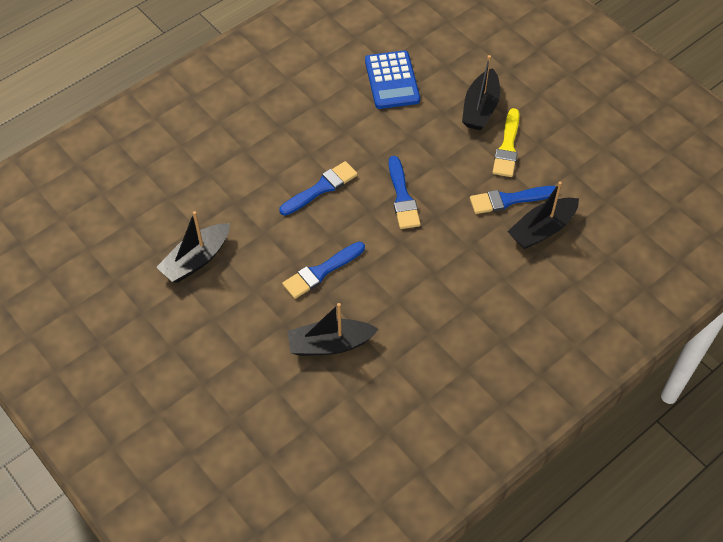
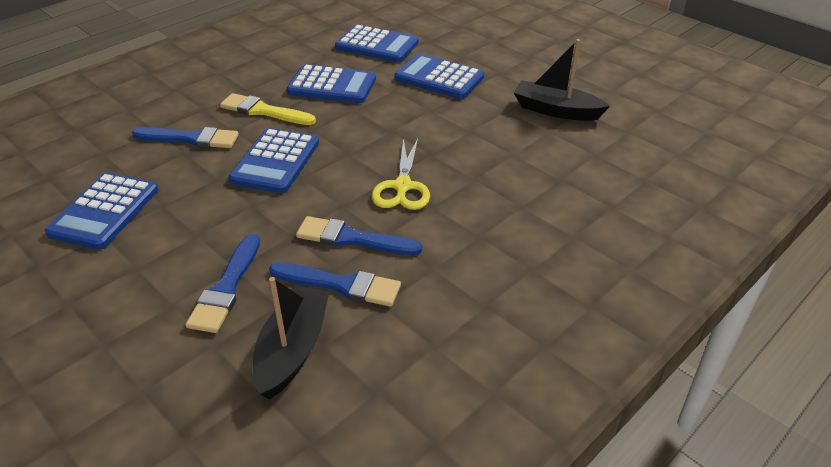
black boat: 4 -> 2
blue calculator: 1 -> 5
yellow scissors: 0 -> 1

